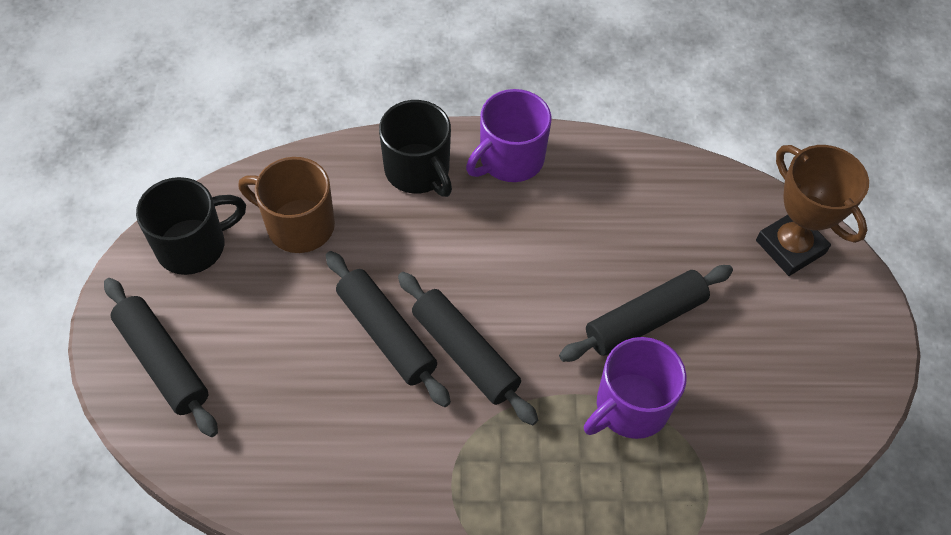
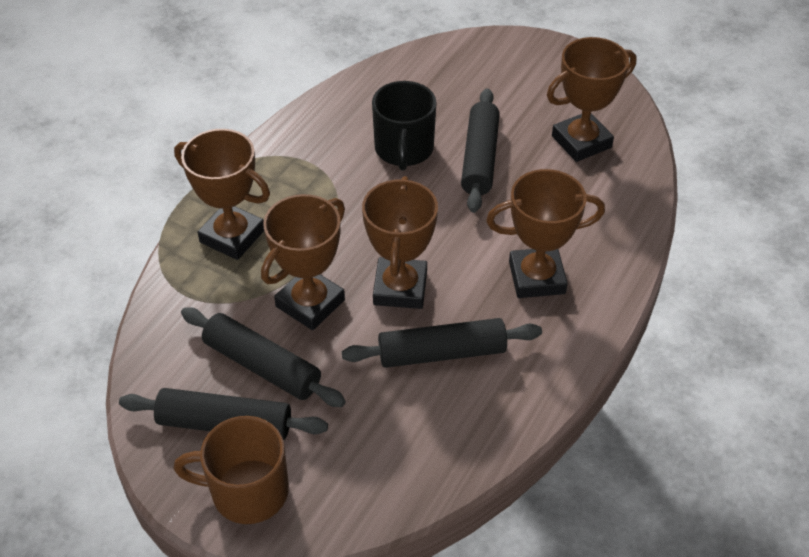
black mug: 2 -> 1
brown trophy: 1 -> 5
purple mug: 2 -> 0

